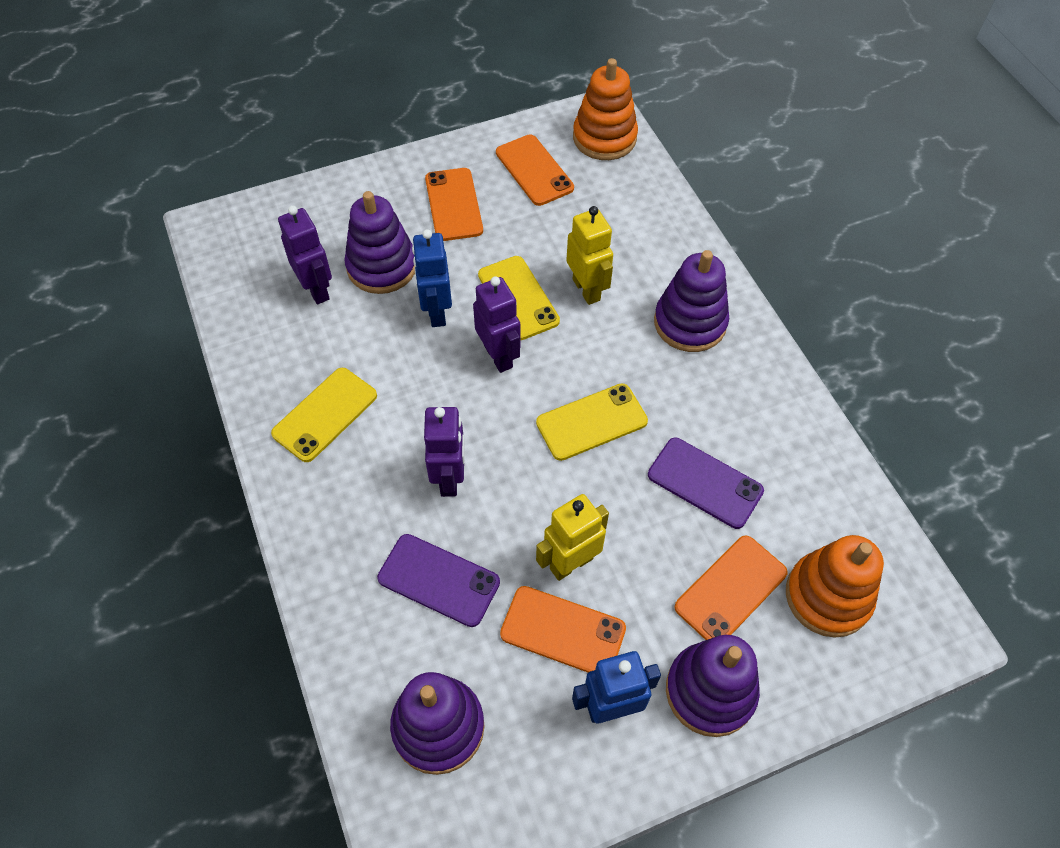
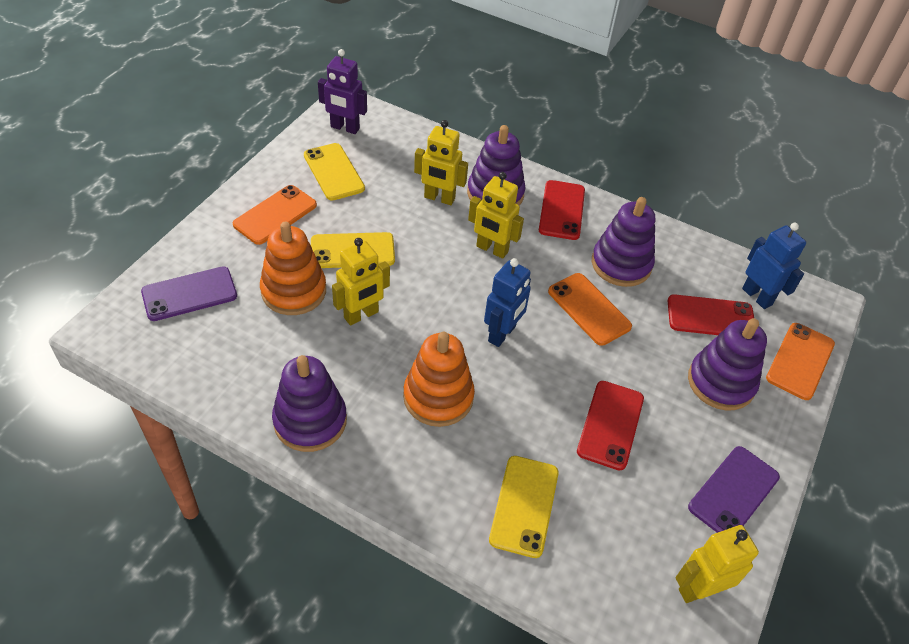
orange phone: 4 -> 3
purple robot: 3 -> 1
red phone: 0 -> 3
yellow robot: 2 -> 4

